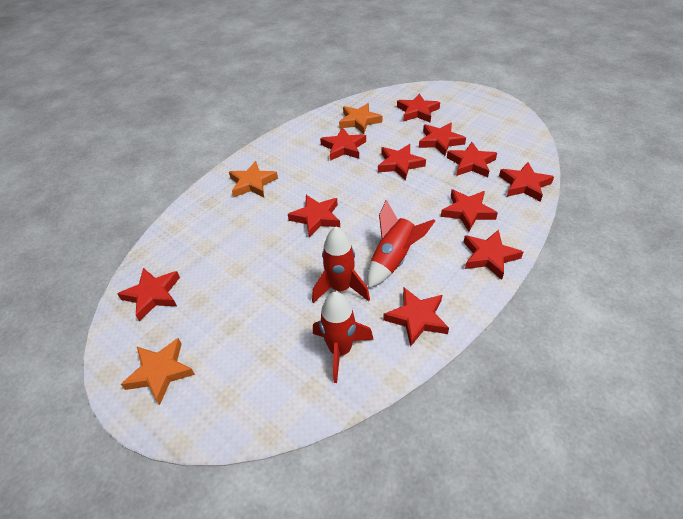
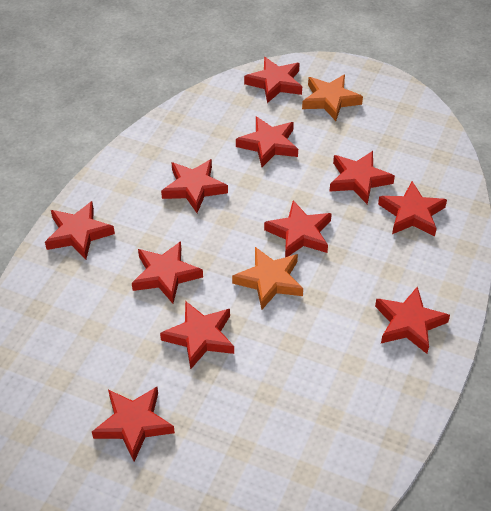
orange star: 3 -> 2
red rocket: 3 -> 0

